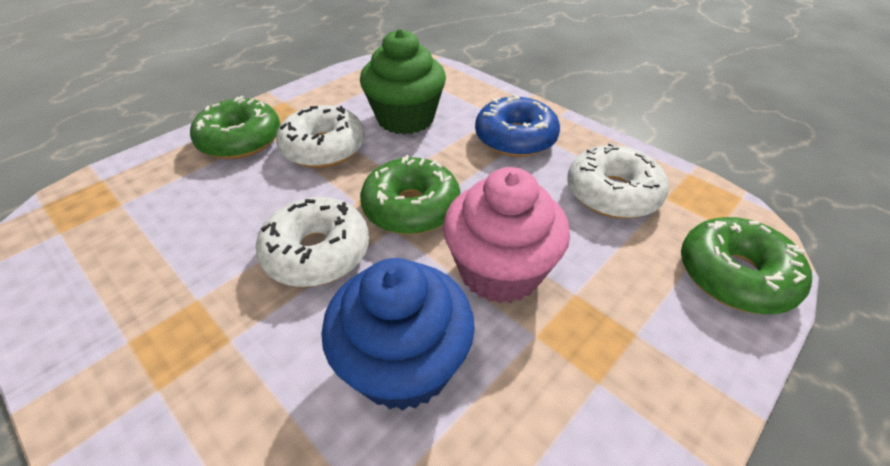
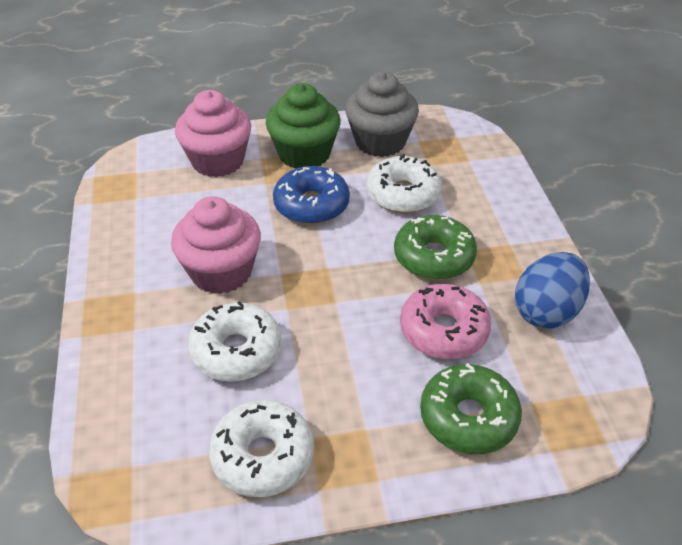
blue cupcake: 1 -> 0
blue egg: 0 -> 1
green donut: 3 -> 2
grey cupcake: 0 -> 1
pink cupcake: 1 -> 2
pink donut: 0 -> 1

